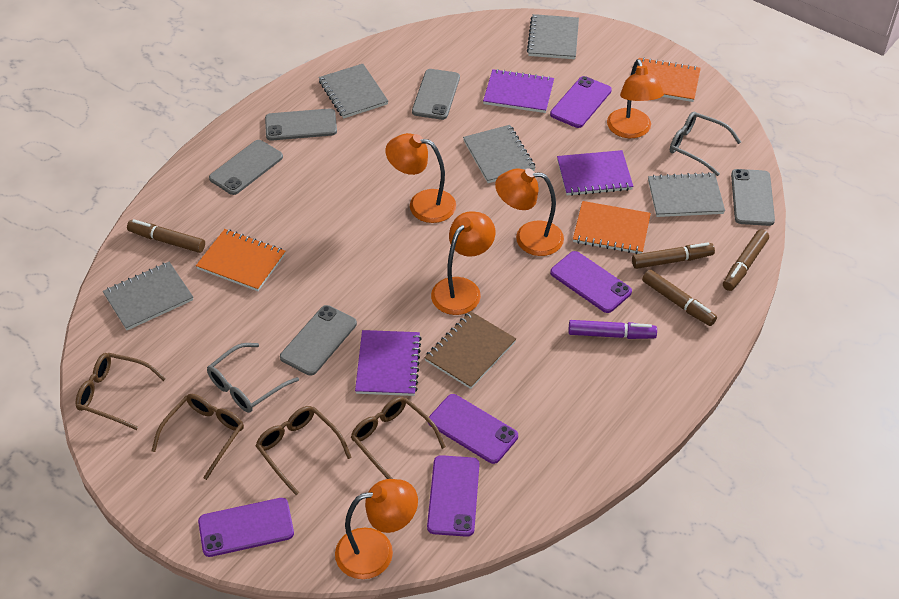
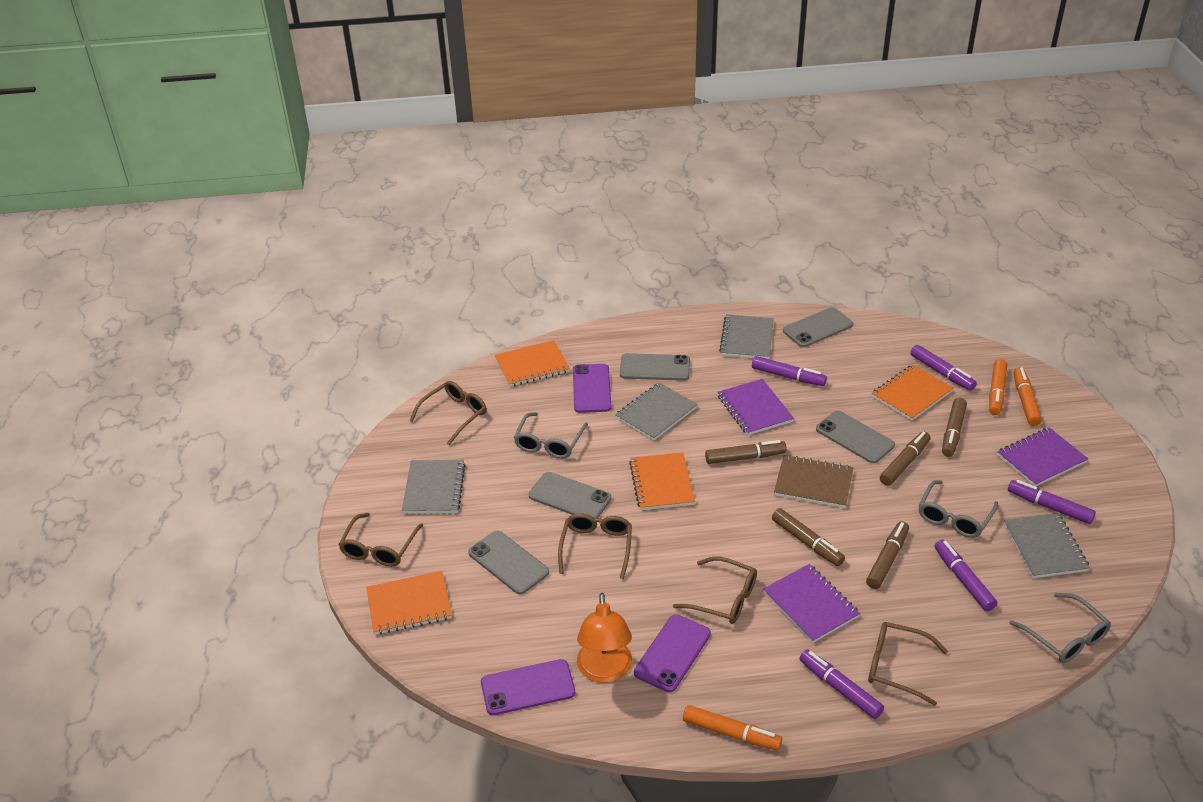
brown glasses: 4 -> 5
brown marker: 4 -> 5
grey glasses: 2 -> 3
grey notebook: 5 -> 4
orange lamp: 5 -> 1
orange marker: 0 -> 3
orange notebook: 3 -> 4
purple marker: 1 -> 5
purple phone: 5 -> 3

